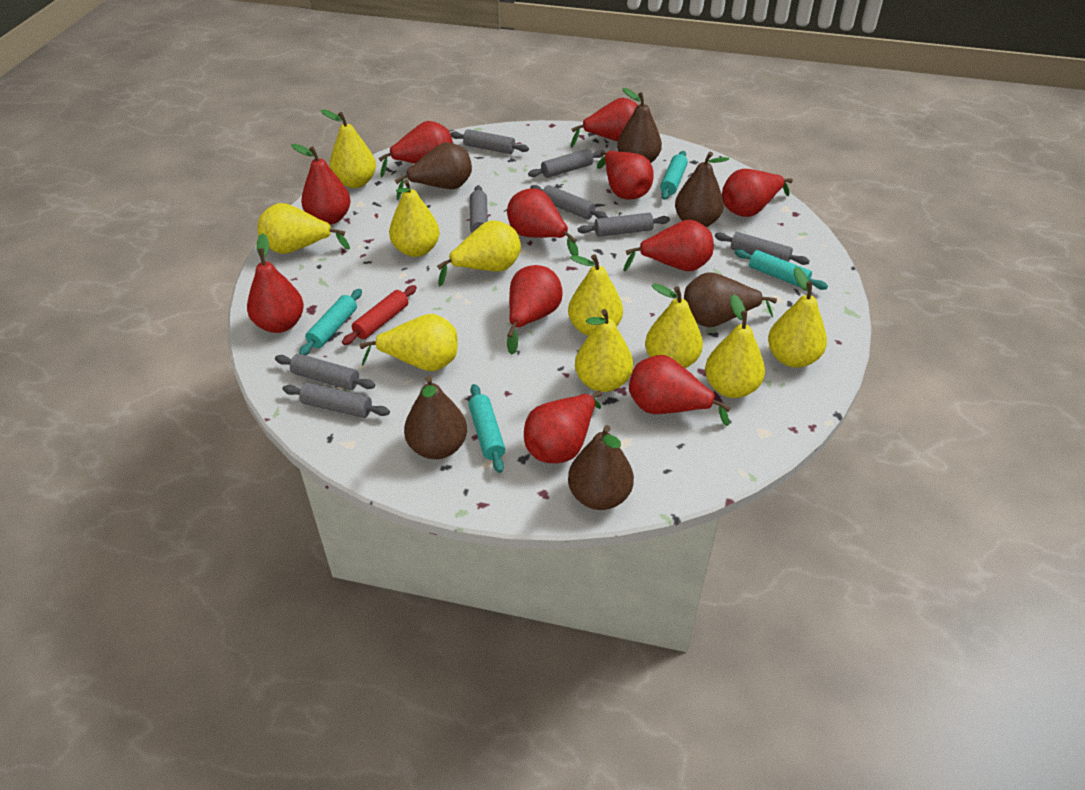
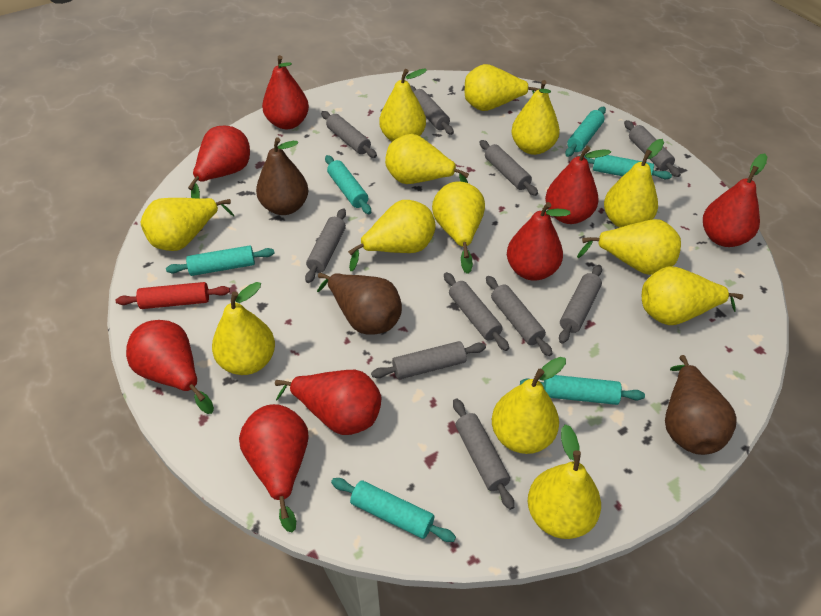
brown pear: 6 -> 3
grey rolling pin: 8 -> 10
red pear: 11 -> 8
turquoise rolling pin: 4 -> 6
yellow pear: 10 -> 13

